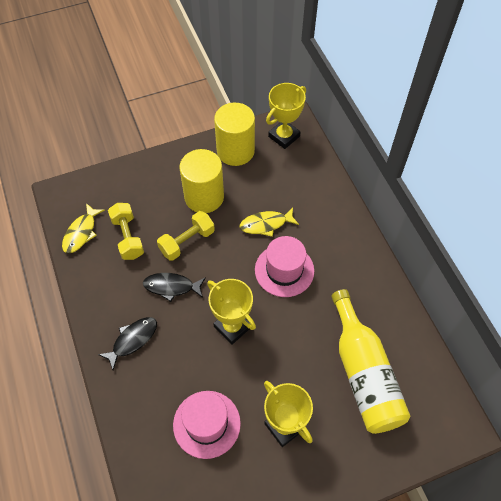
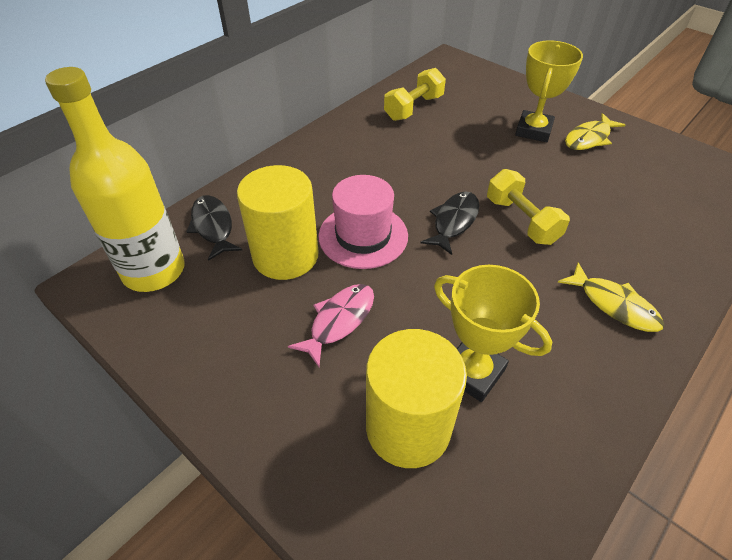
pink fish: 0 -> 1
pink hat: 2 -> 1
yellow trophy: 3 -> 2

